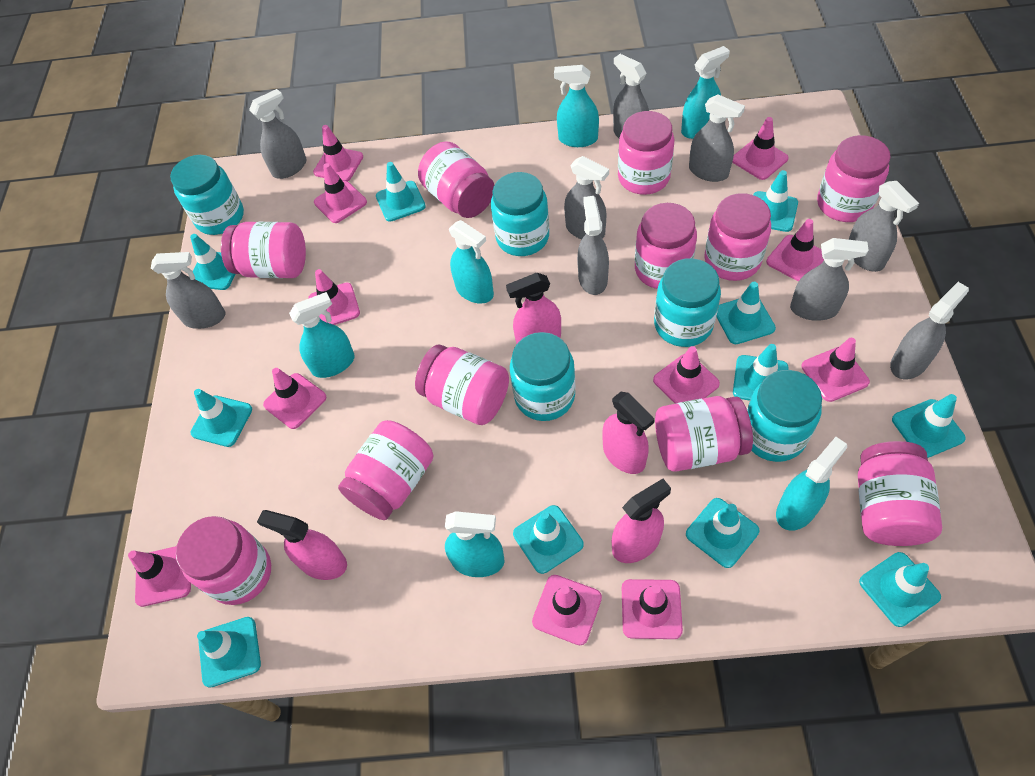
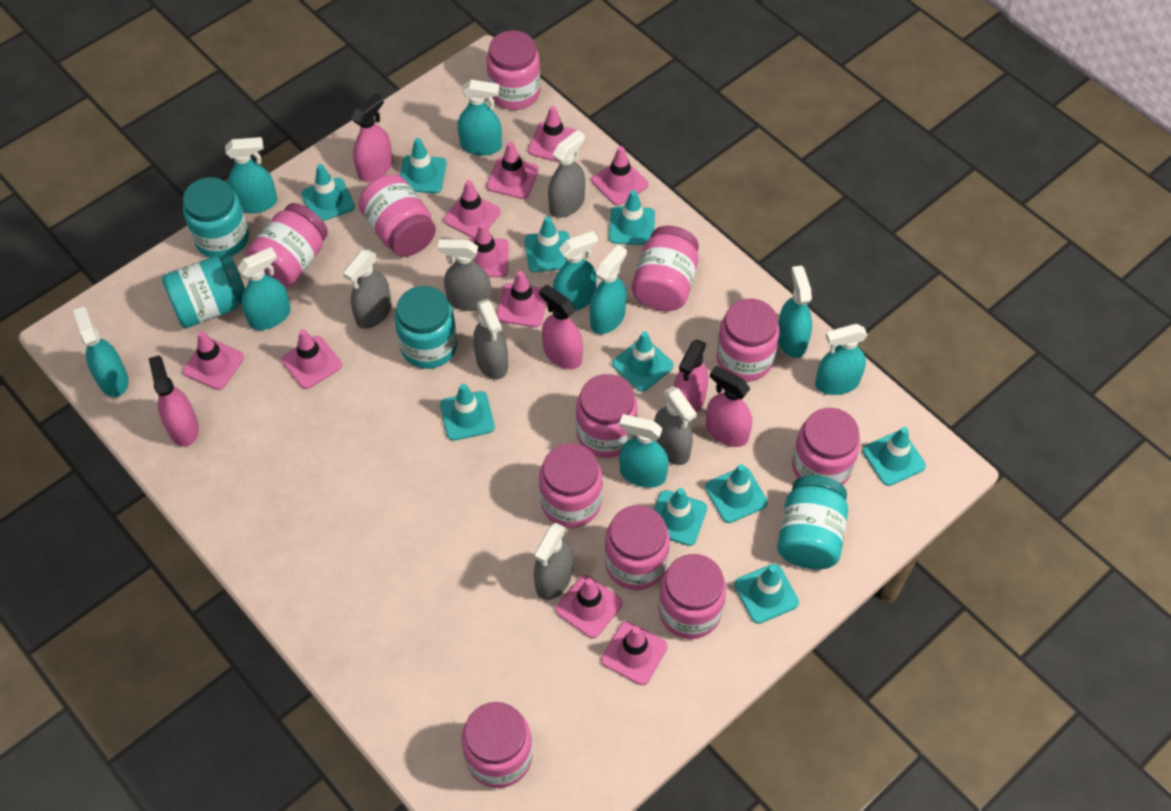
grey spray bottle: 9 -> 6
pink spray bottle: 4 -> 5
pink traffic cone: 11 -> 10
turquoise jar: 5 -> 4
turquoise spray bottle: 6 -> 9
turquoise traffic cone: 11 -> 10

